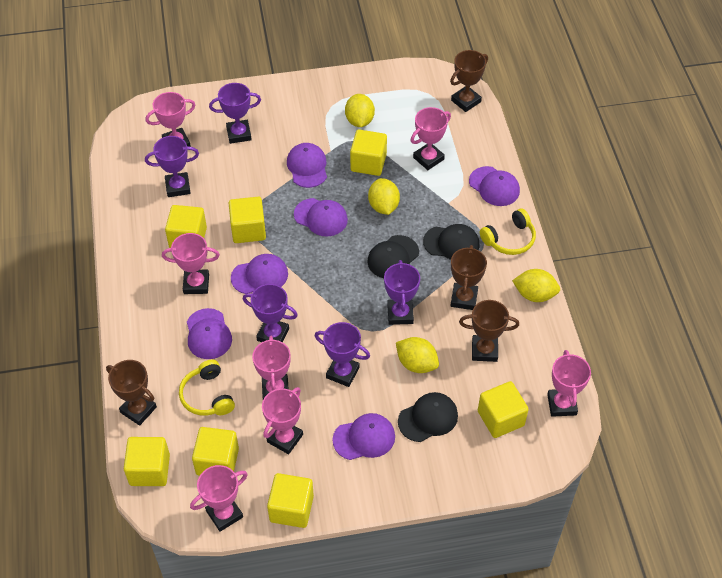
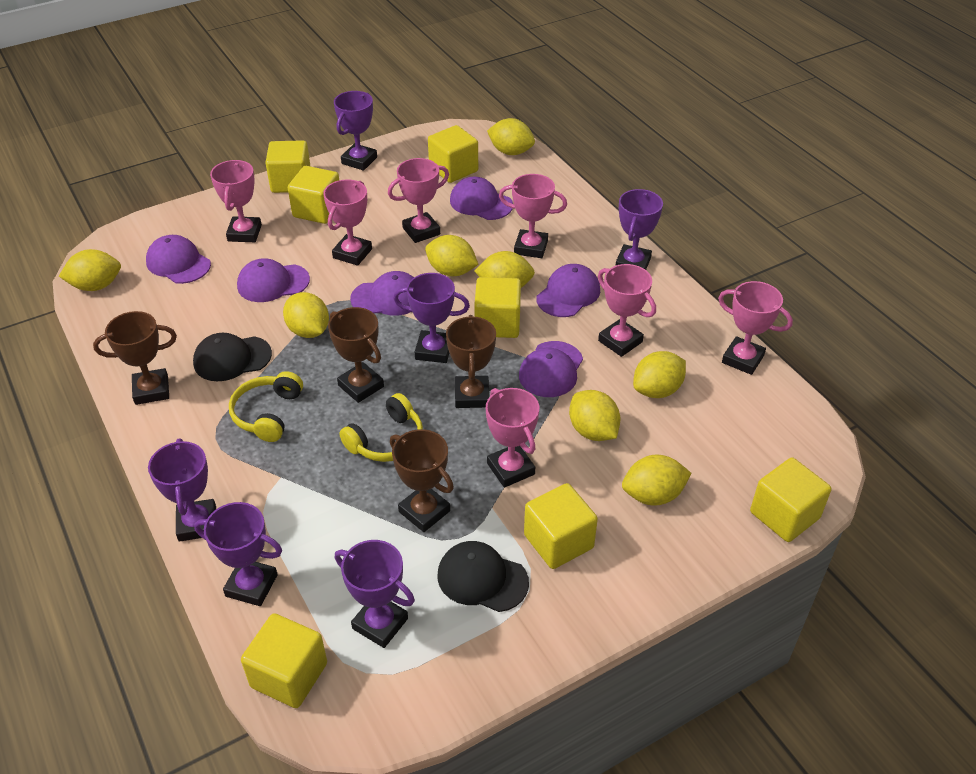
black cap: 3 -> 2
purple trophy: 5 -> 6
yellow lemon: 4 -> 8

